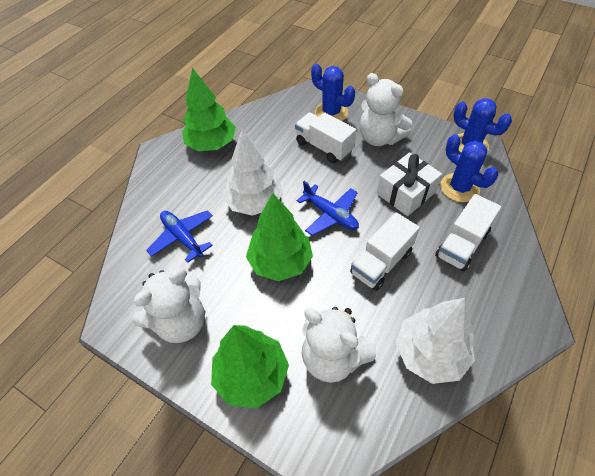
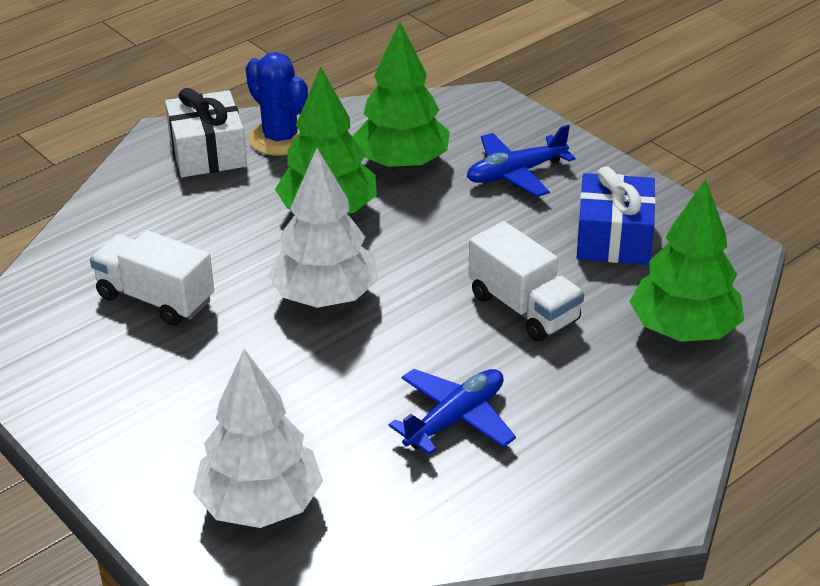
blue cactus: 3 -> 1
blue gift: 0 -> 1
white teddy bear: 3 -> 0
white truck: 3 -> 2

